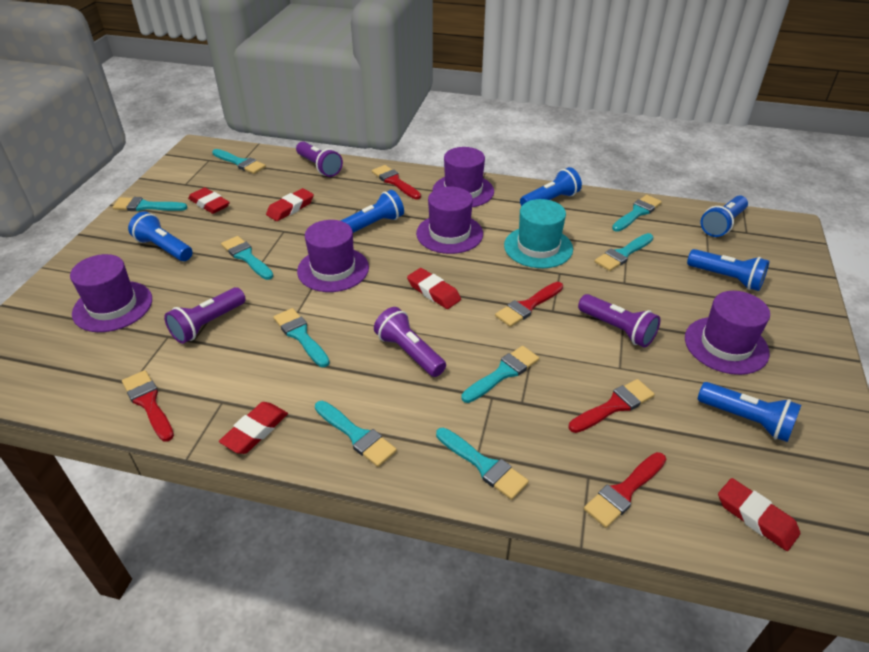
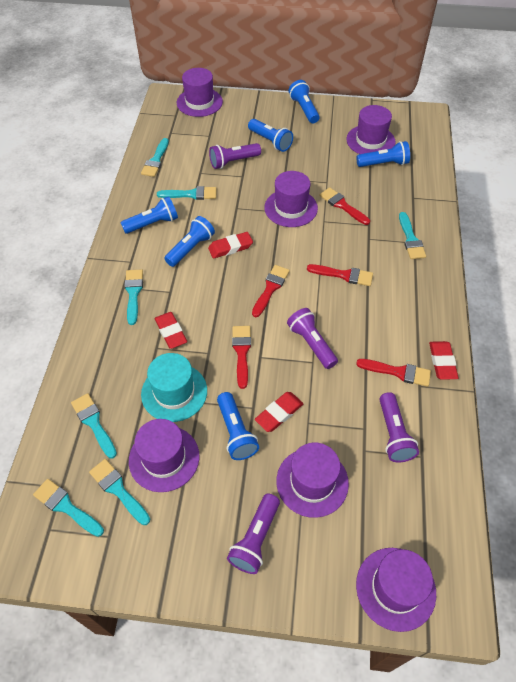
purple hat: 5 -> 6
red eraser: 5 -> 4
turquoise brush: 9 -> 7

